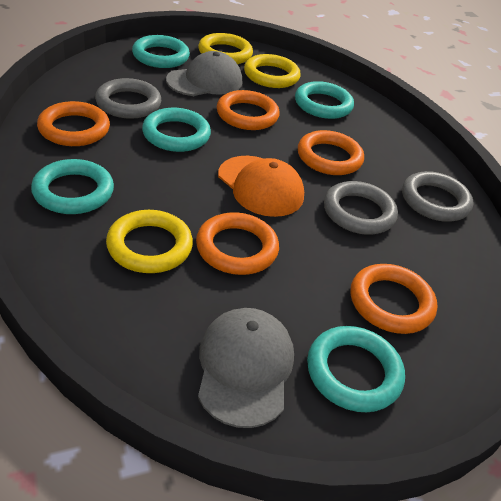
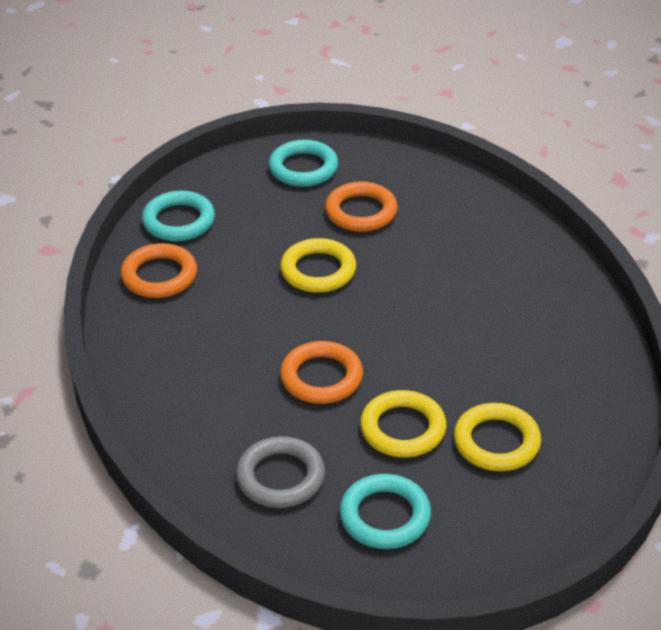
grey cap: 2 -> 0
grey ring: 3 -> 1
orange cap: 1 -> 0
orange ring: 5 -> 3
turquoise ring: 5 -> 3

